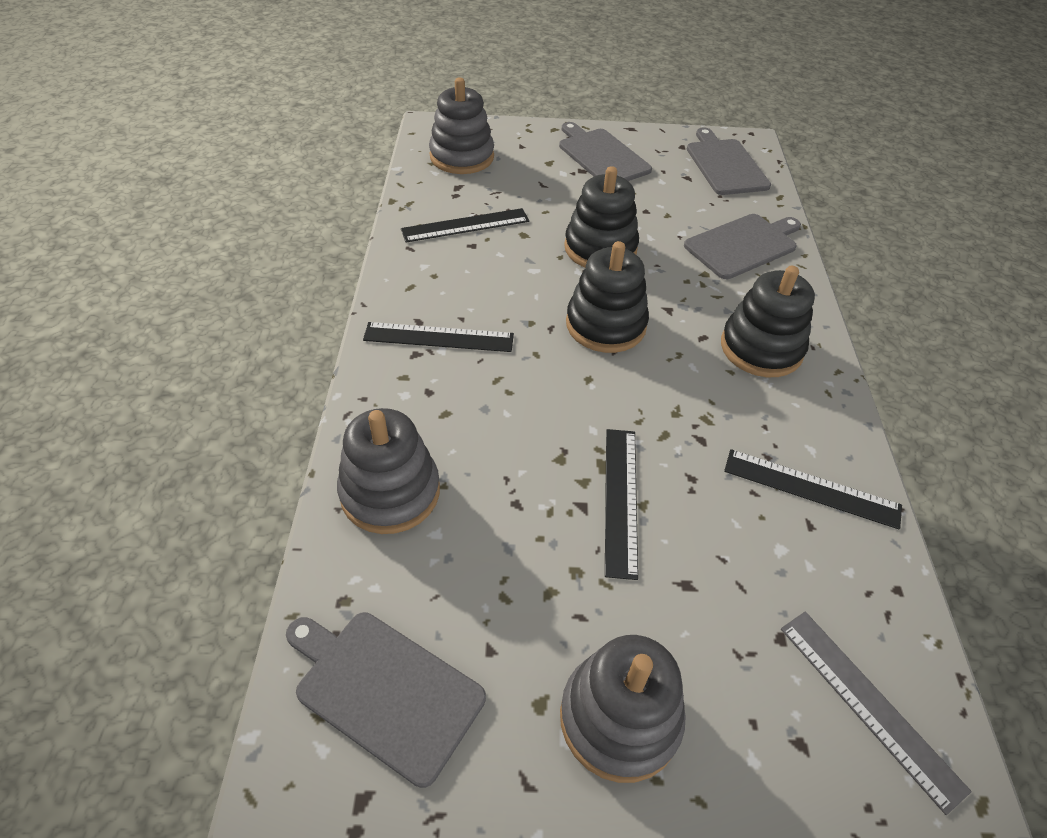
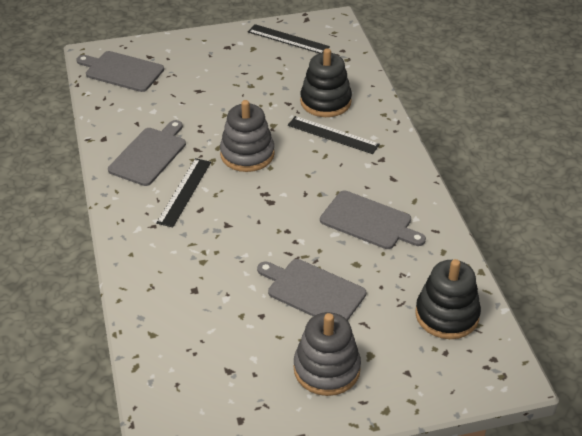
black ruler: 4 -> 3
black stacking toy: 3 -> 2
grey ruler: 1 -> 0
grey stacking toy: 3 -> 2

